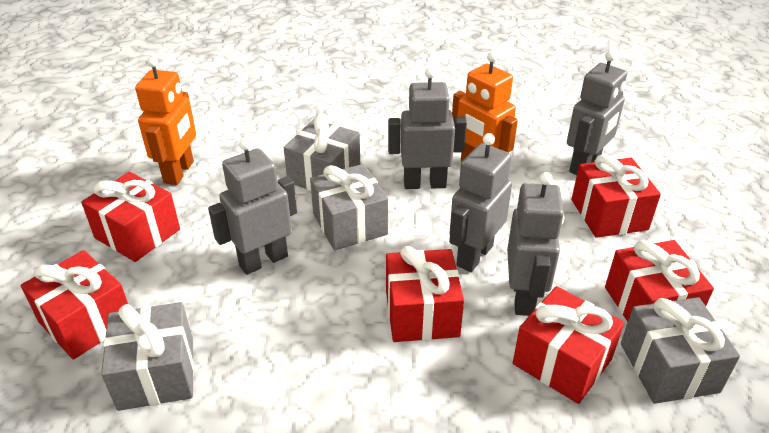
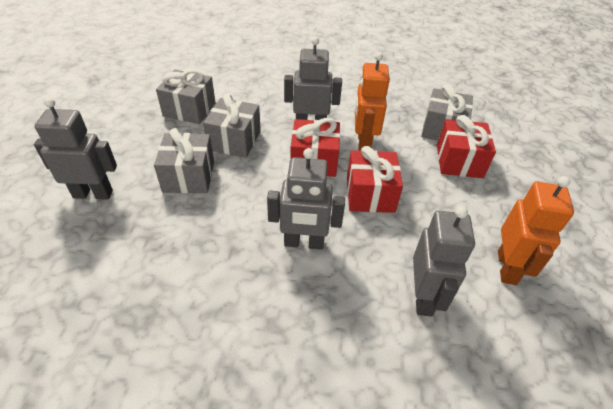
grey robot: 5 -> 4
red gift: 6 -> 3

